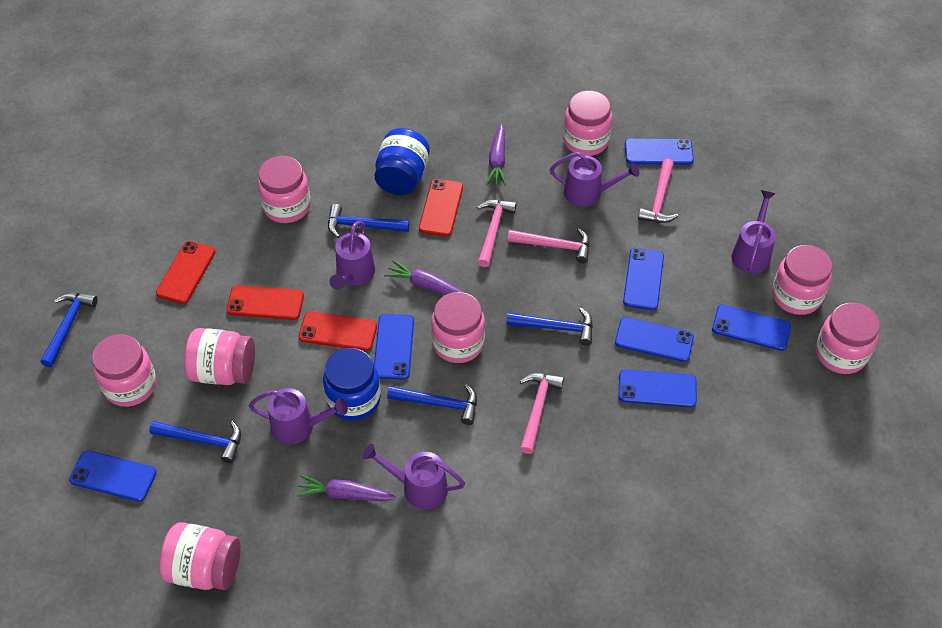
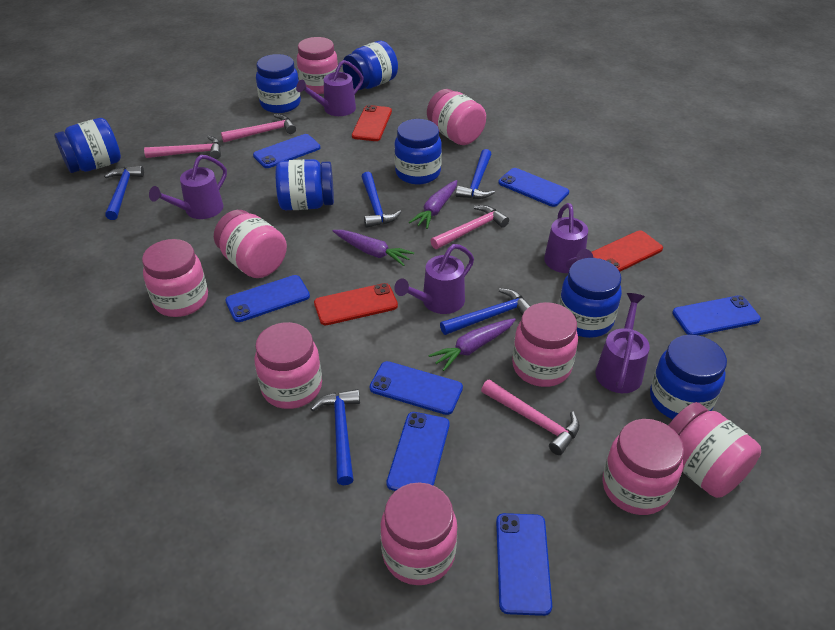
blue jar: 2 -> 7
pink jar: 8 -> 9
red phone: 4 -> 3

